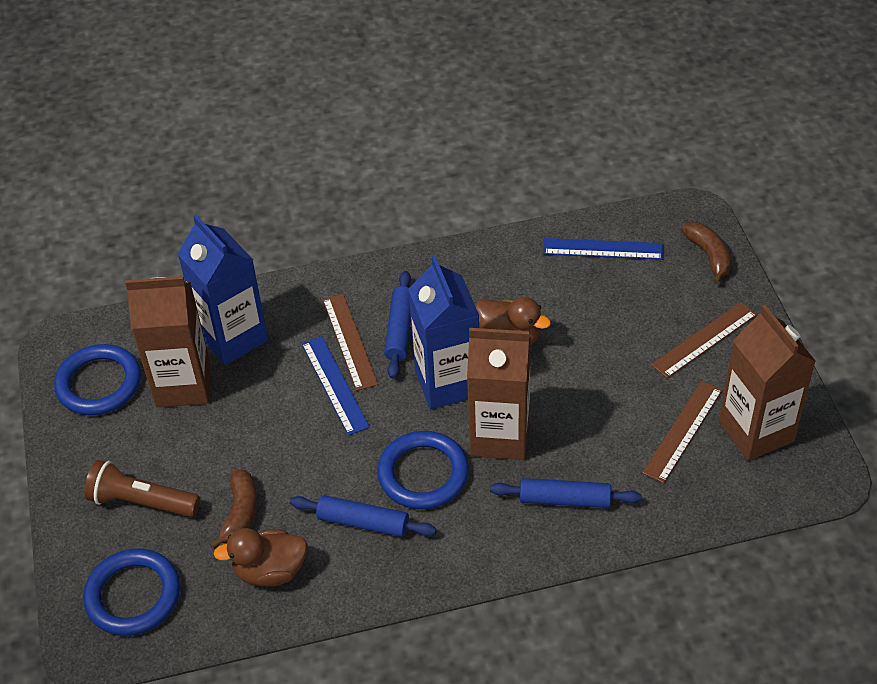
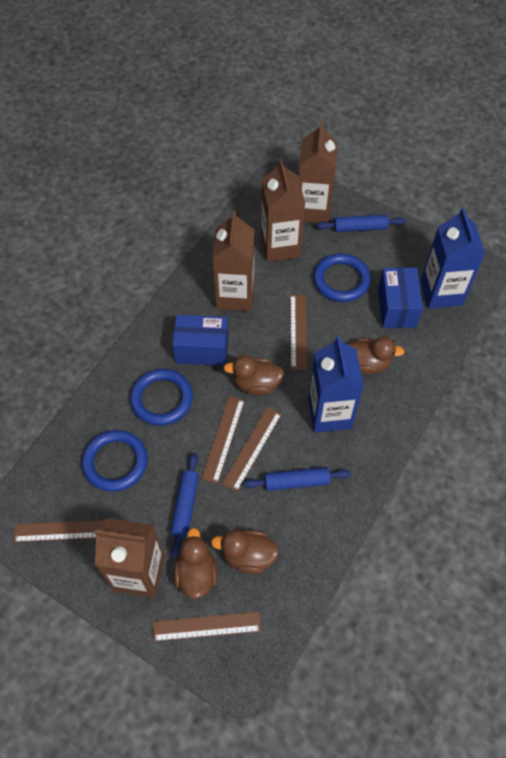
blue box: 0 -> 2
blue ruler: 2 -> 0
brown banana: 2 -> 0
brown carton: 3 -> 4
brown duck: 2 -> 4
brown flashlight: 1 -> 0
brown ruler: 3 -> 5

